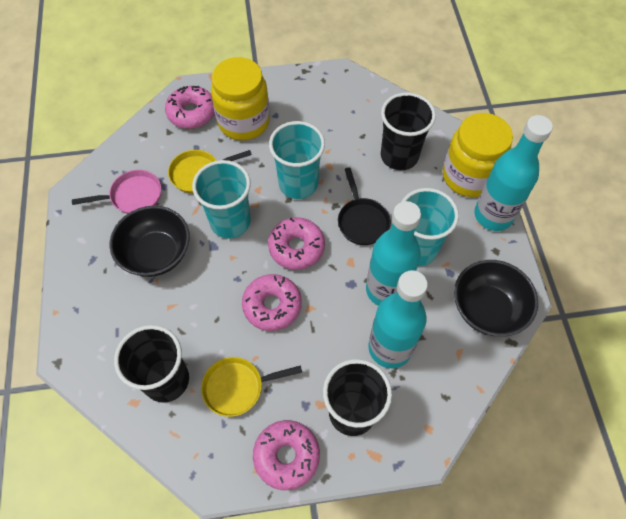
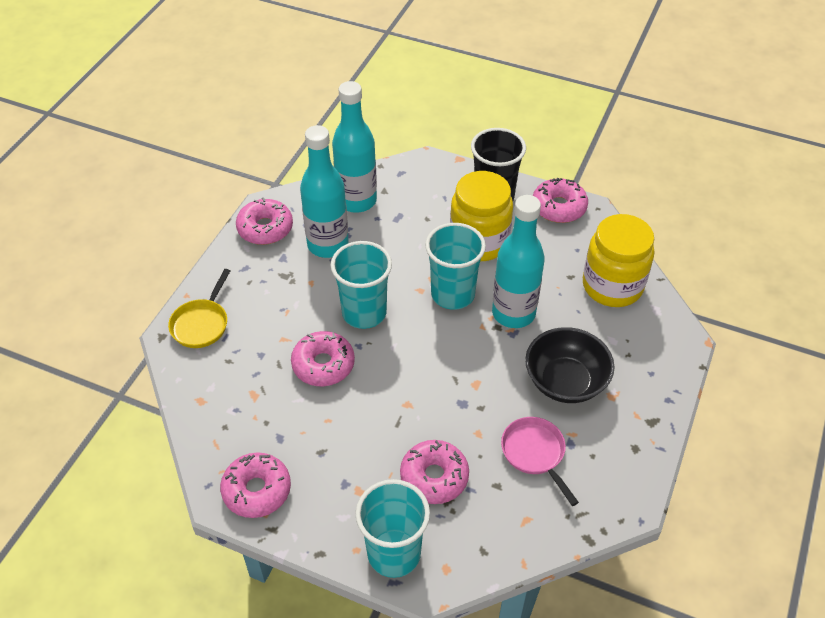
black bowl: 2 -> 1
black cup: 3 -> 1
black pan: 1 -> 0
pink donut: 4 -> 5
yellow pan: 2 -> 1

